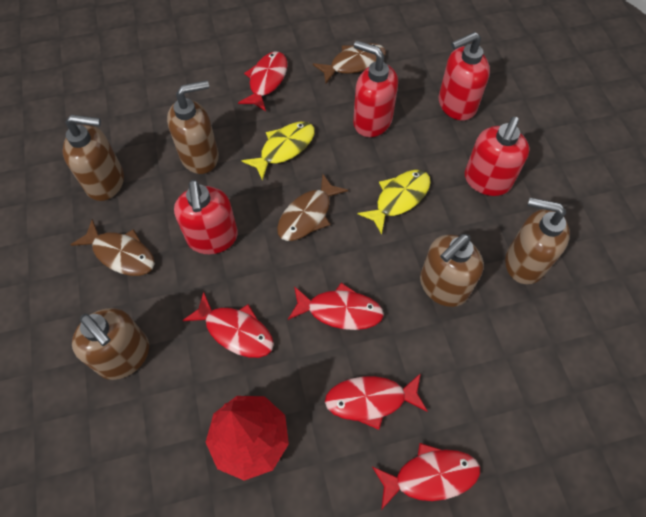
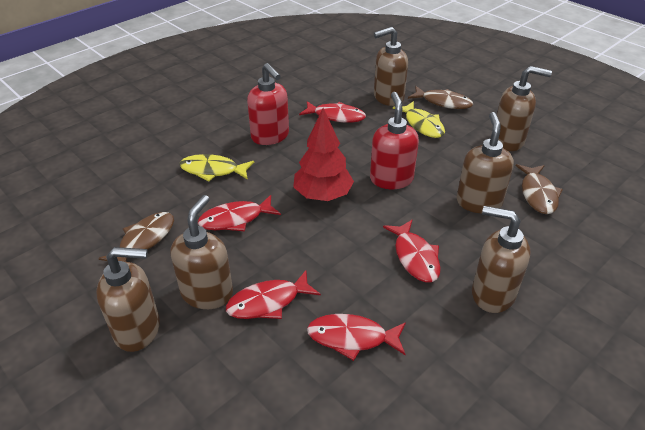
brown soap dispenser: 5 -> 6
red soap dispenser: 4 -> 2

